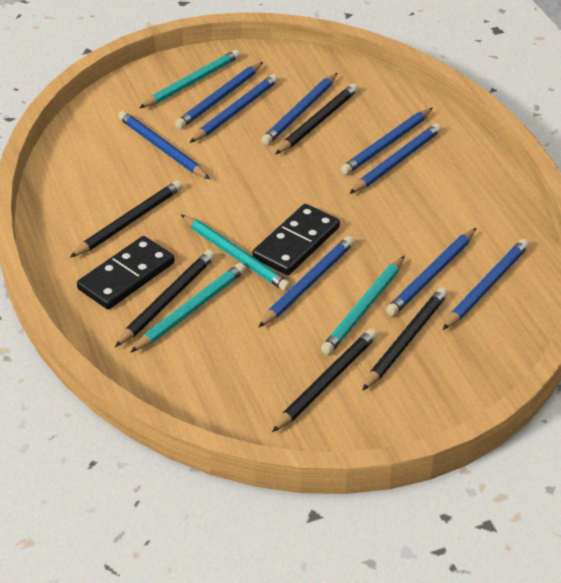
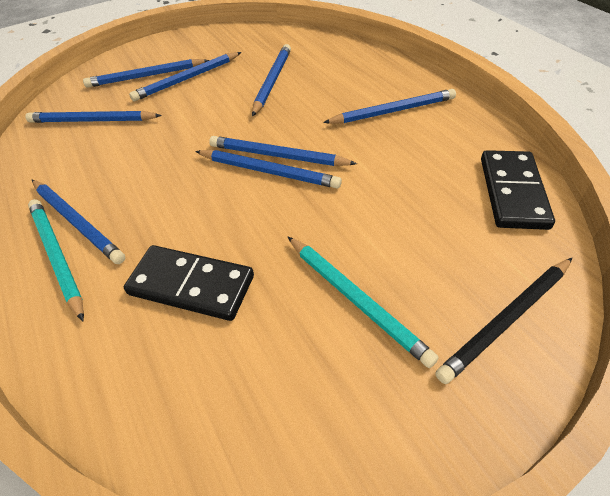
black pencil: 5 -> 1
blue pencil: 9 -> 8
turquoise pencil: 4 -> 2

